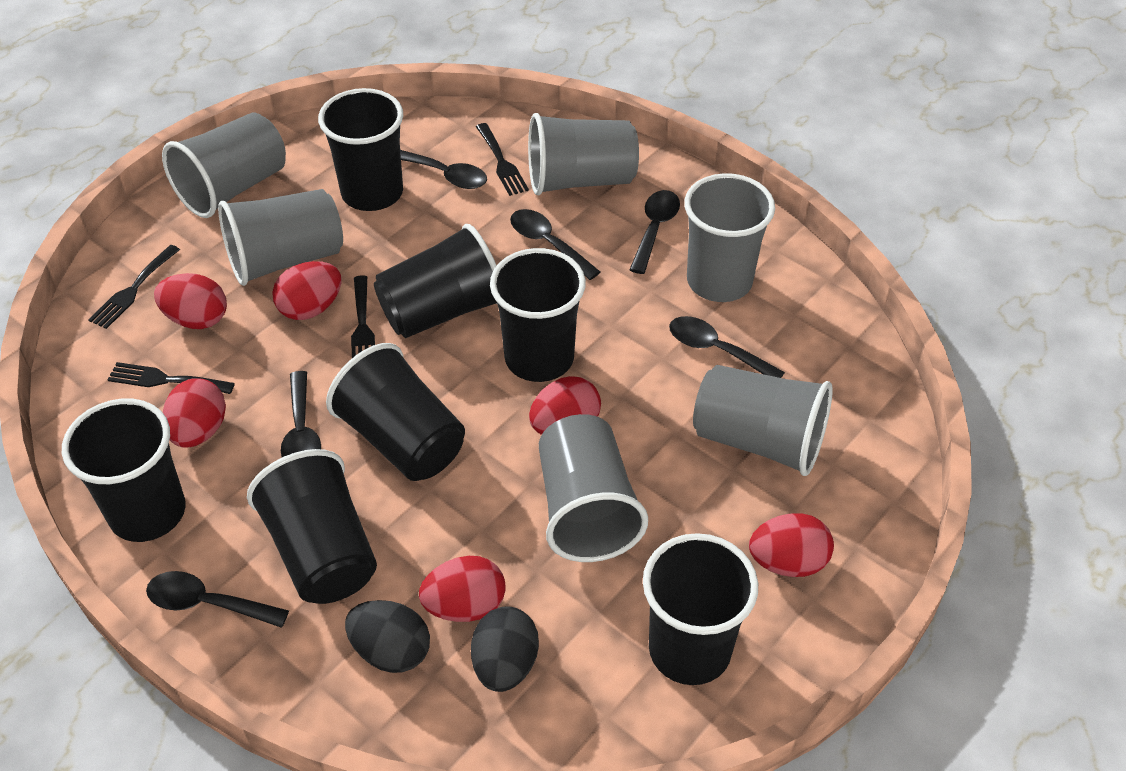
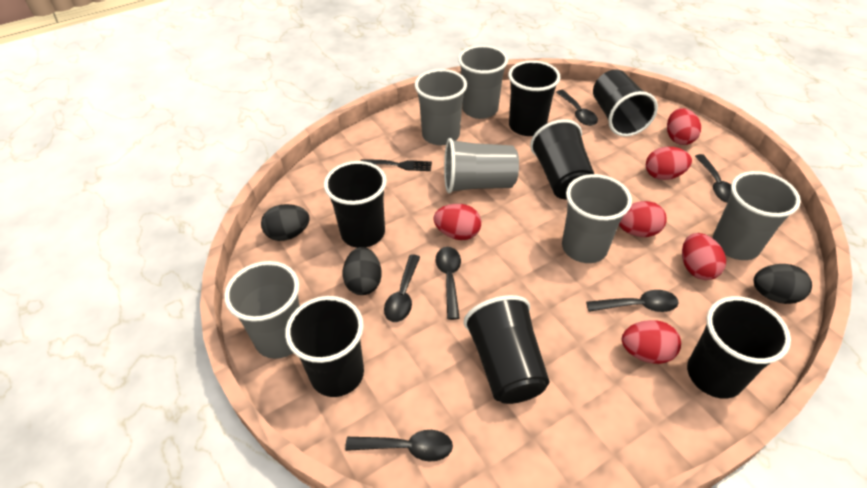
black egg: 2 -> 3
black fork: 4 -> 1

